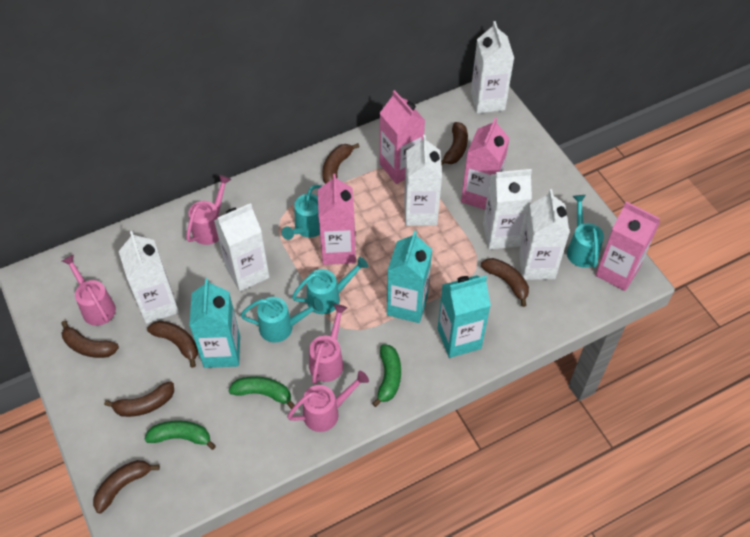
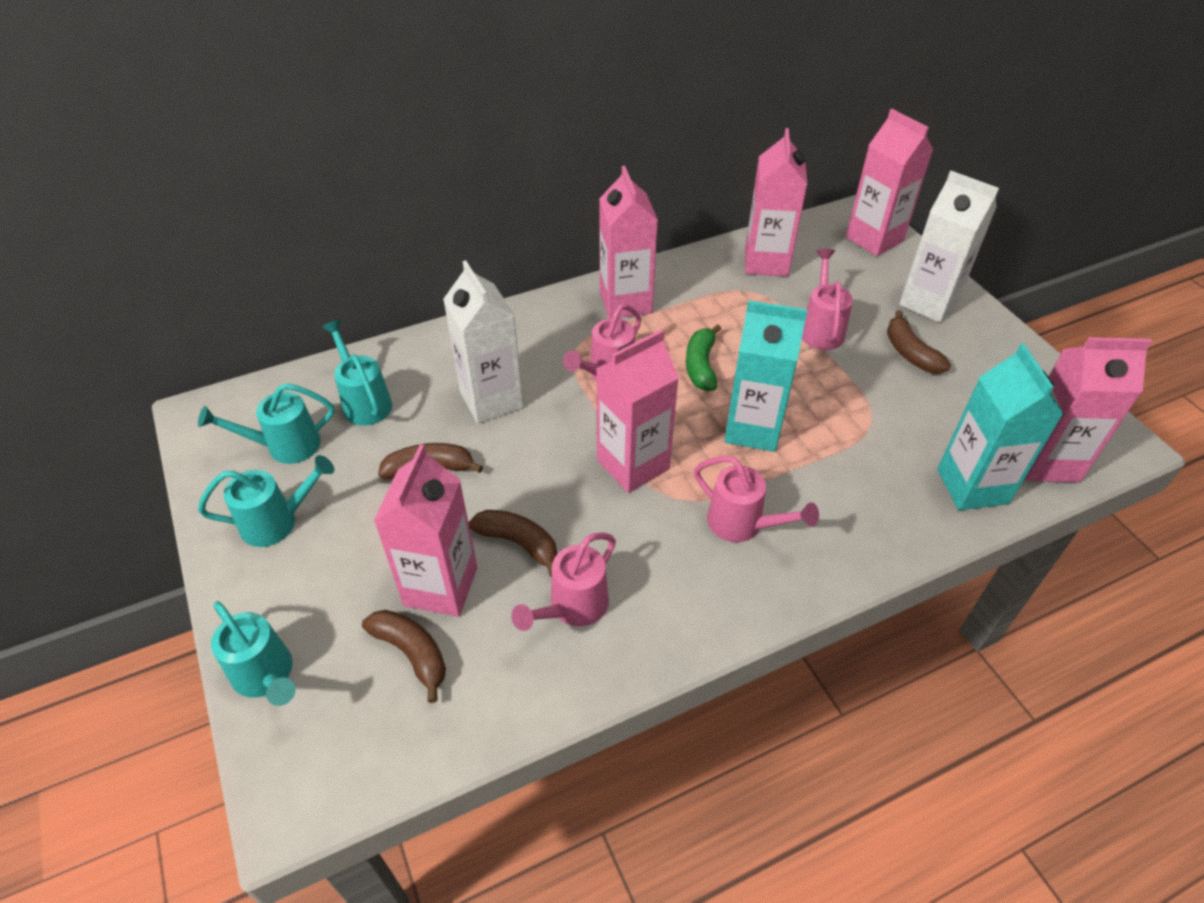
brown banana: 7 -> 4
green banana: 3 -> 1
pink carton: 4 -> 6
turquoise carton: 3 -> 2
white carton: 6 -> 2

